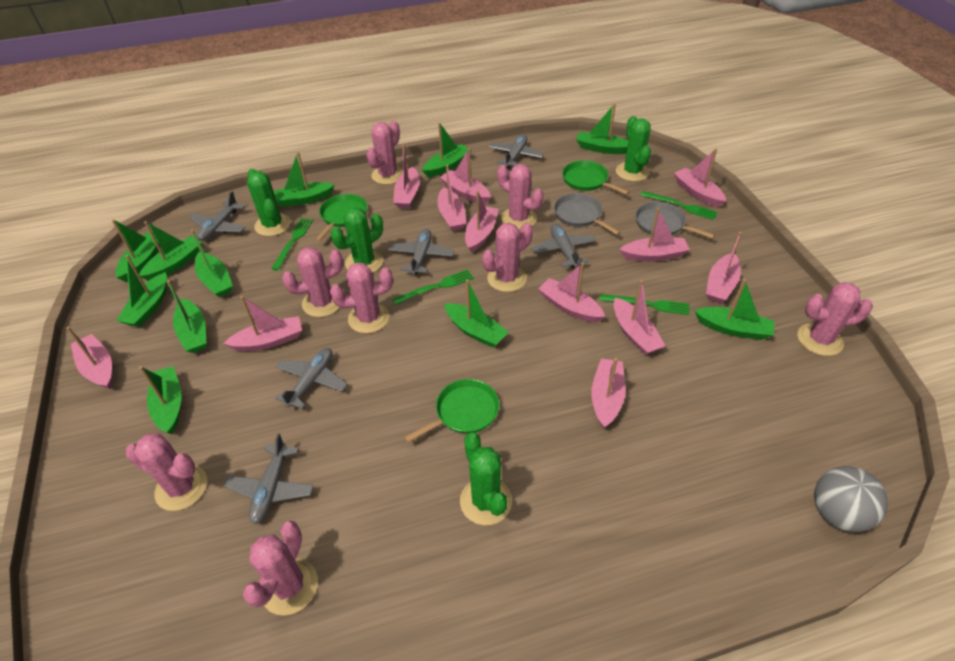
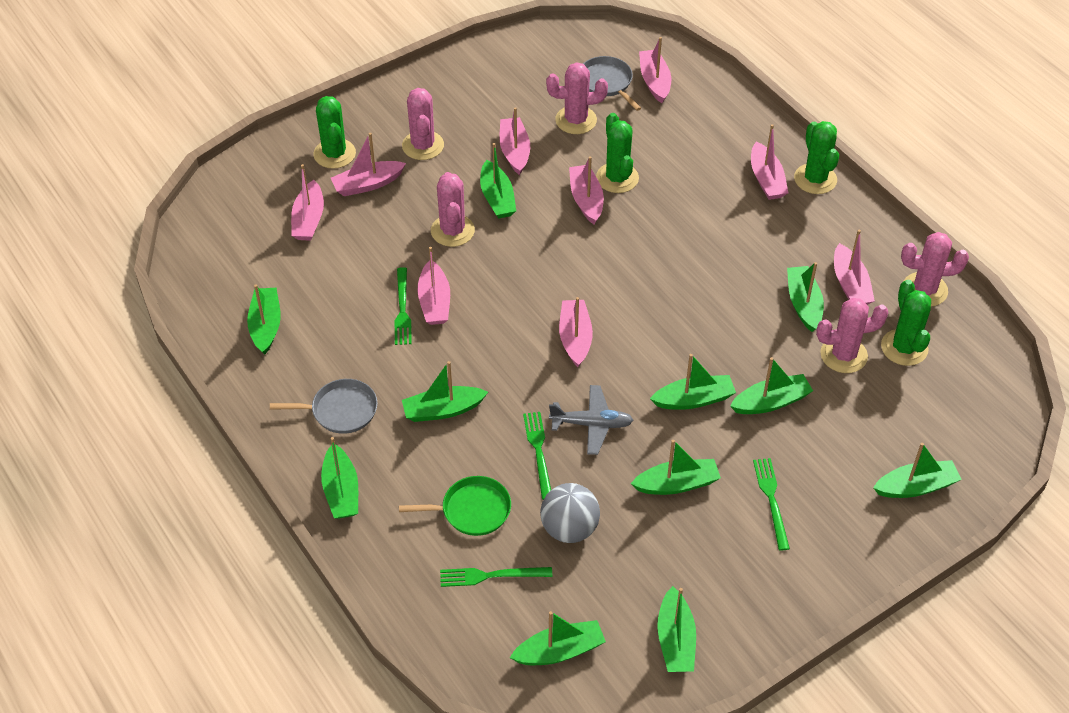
green pan: 3 -> 1
grey plane: 6 -> 1
pink boat: 12 -> 9
pink cactus: 8 -> 5

